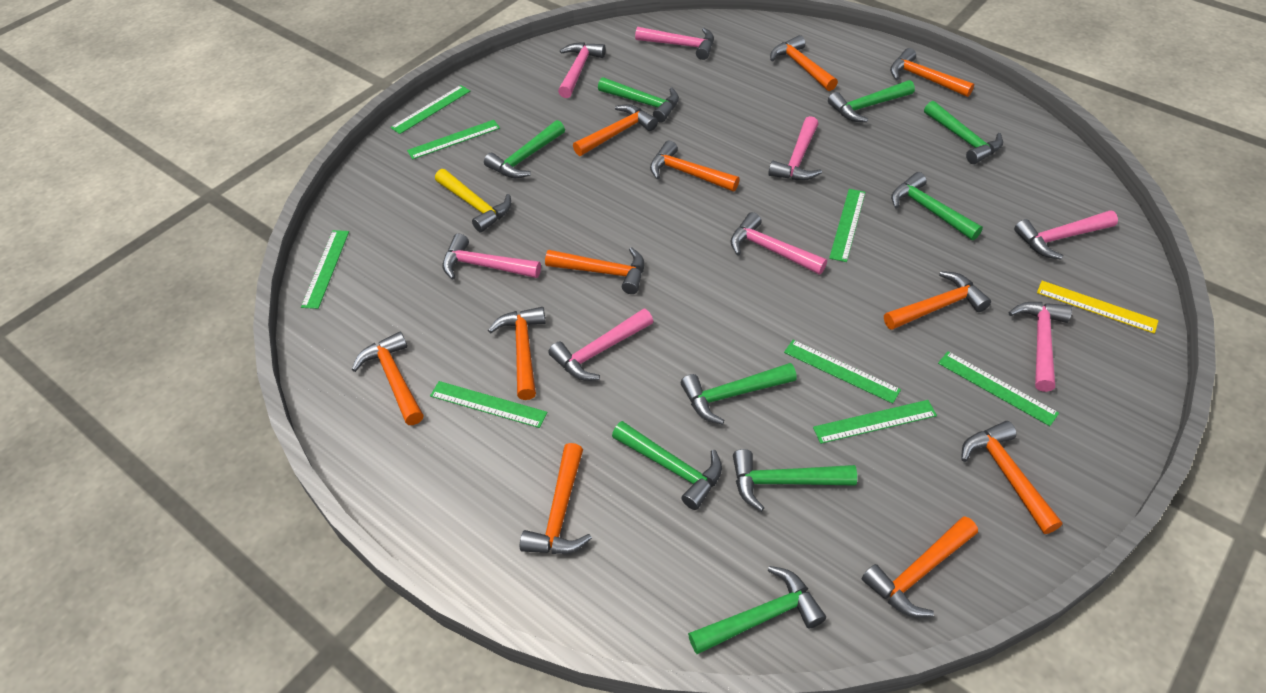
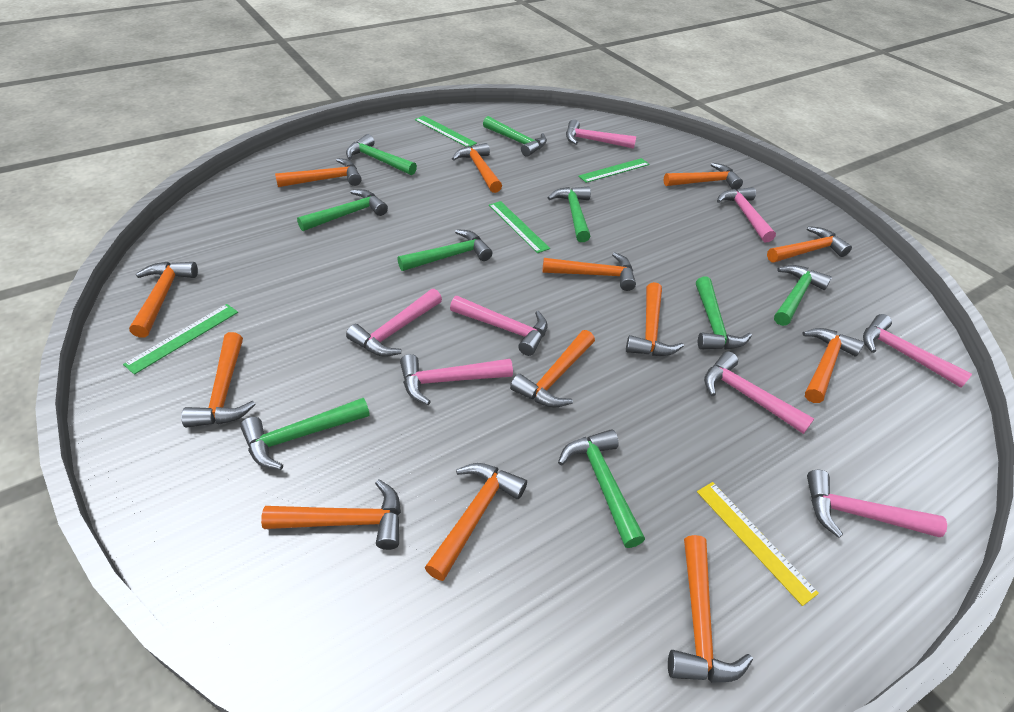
green ruler: 8 -> 4
orange hammer: 11 -> 13
yellow hammer: 1 -> 0

